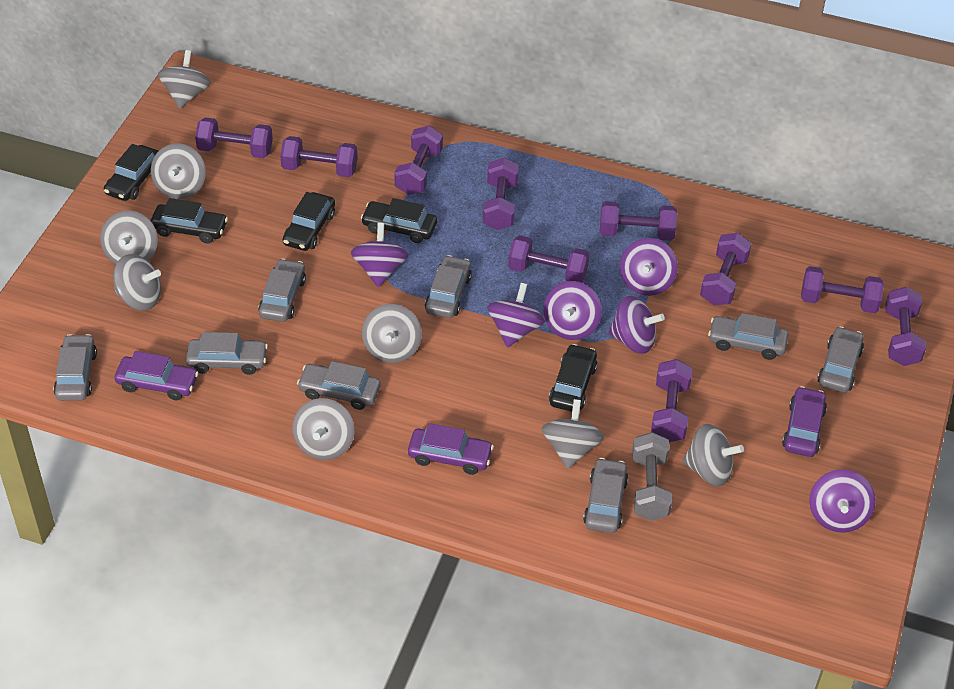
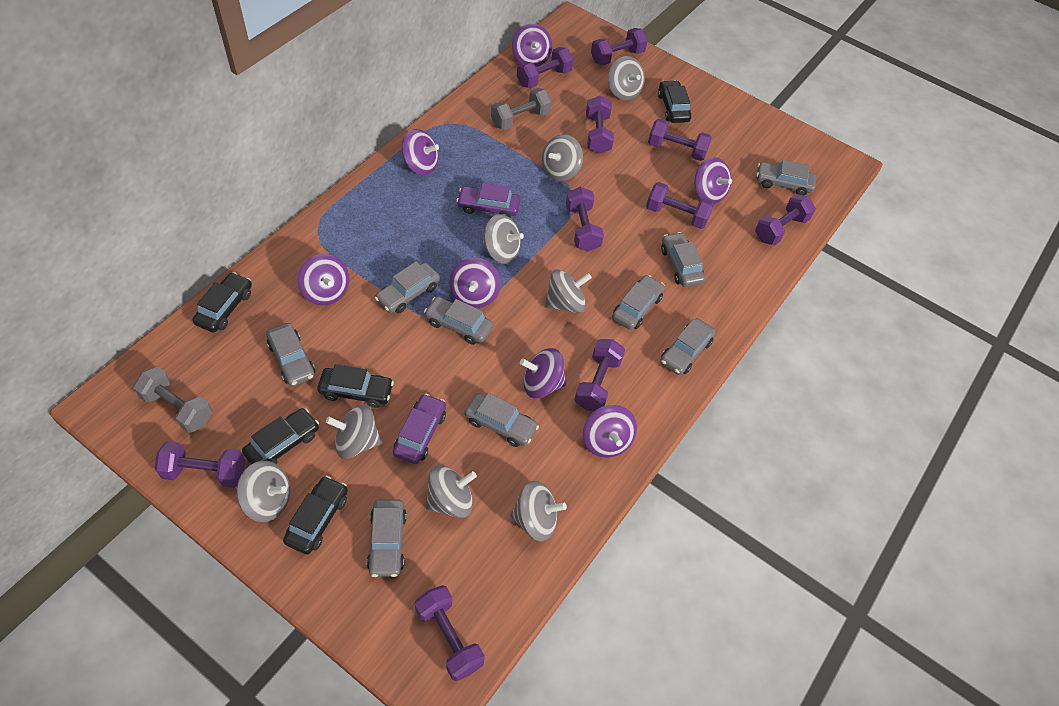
grey car: 8 -> 9
grey dumbbell: 1 -> 2
purple car: 3 -> 2
purple spinning top: 6 -> 7

